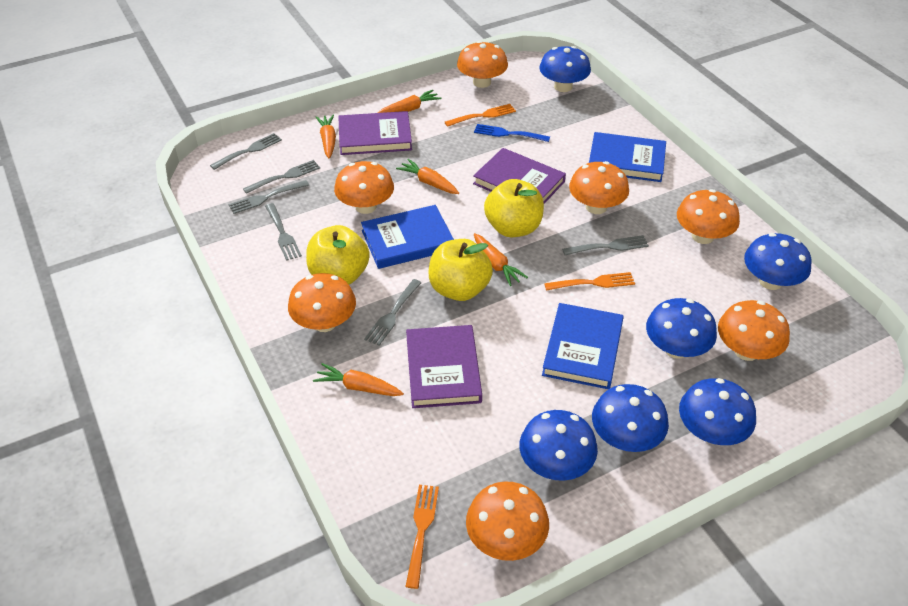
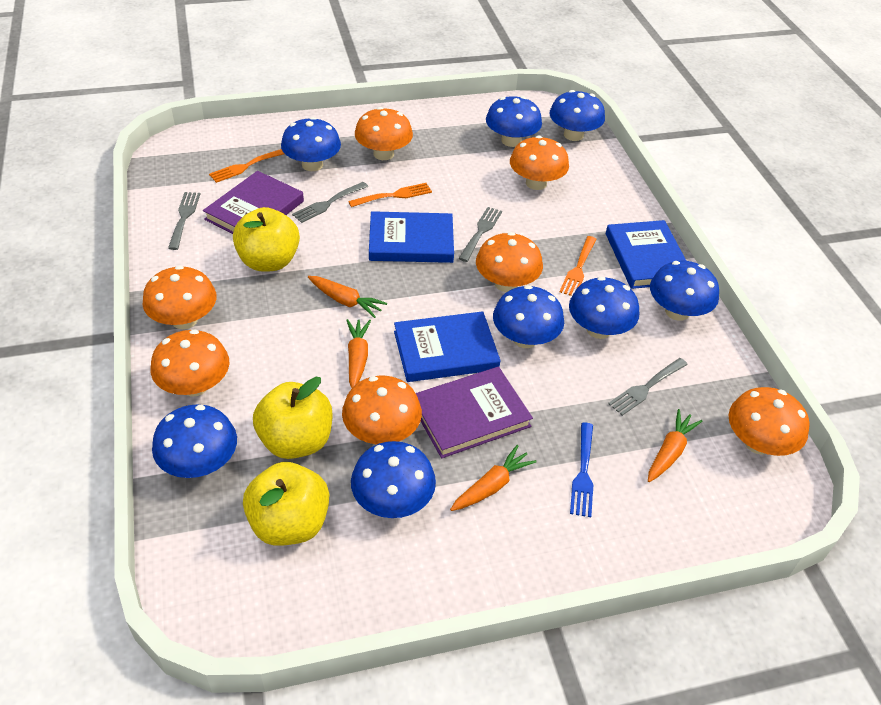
blue mushroom: 6 -> 8
grey fork: 6 -> 4
orange carrot: 5 -> 4
purple book: 3 -> 2

